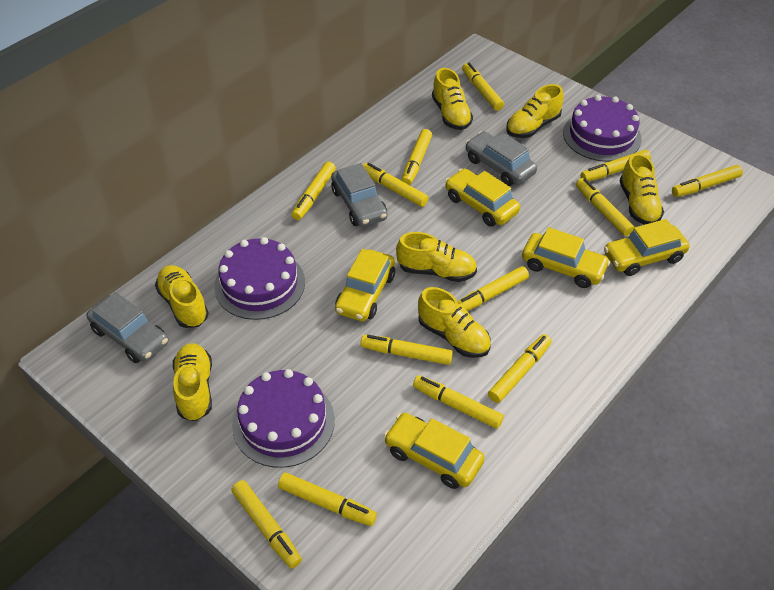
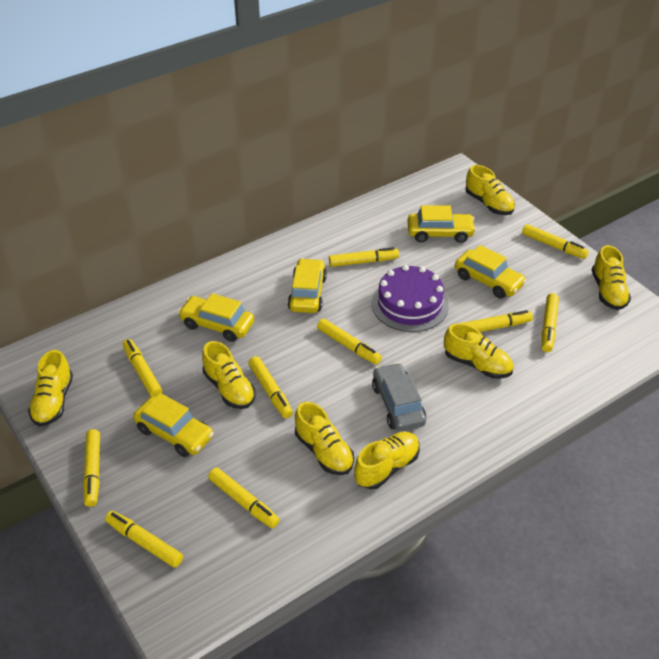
grey car: 3 -> 1
purple cake: 3 -> 1
yellow marker: 13 -> 10

